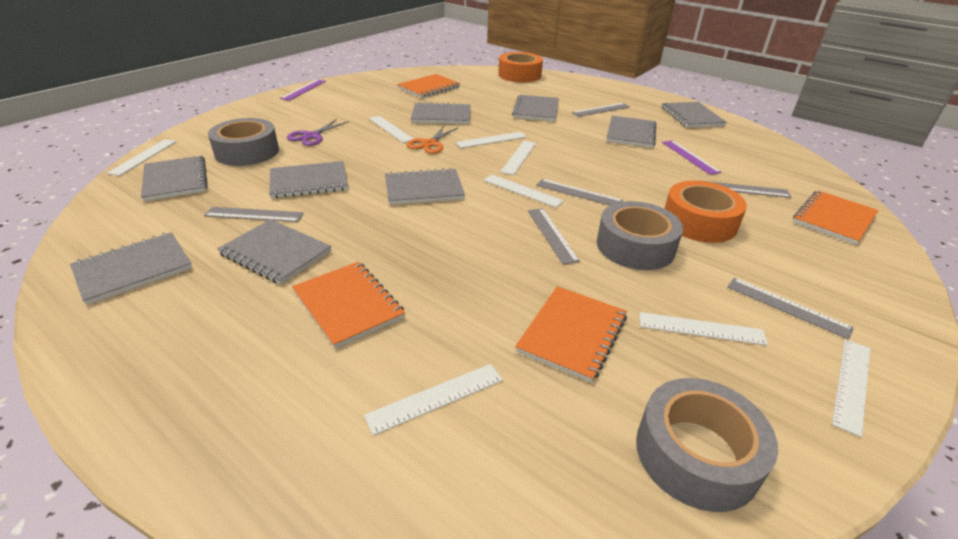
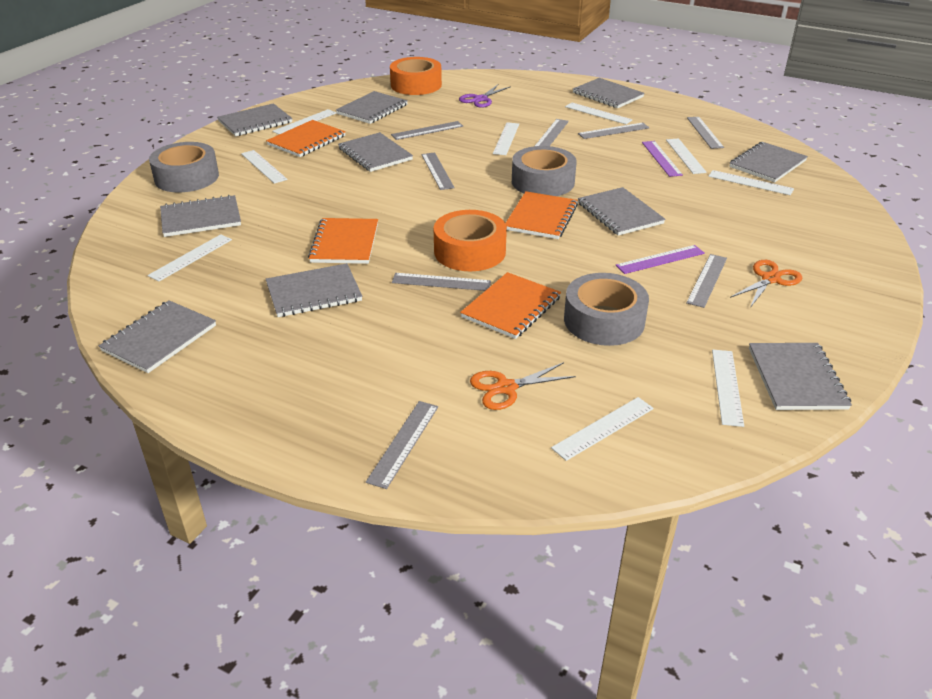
grey notebook: 9 -> 10
grey ruler: 6 -> 8
orange scissors: 1 -> 2
white ruler: 8 -> 9

